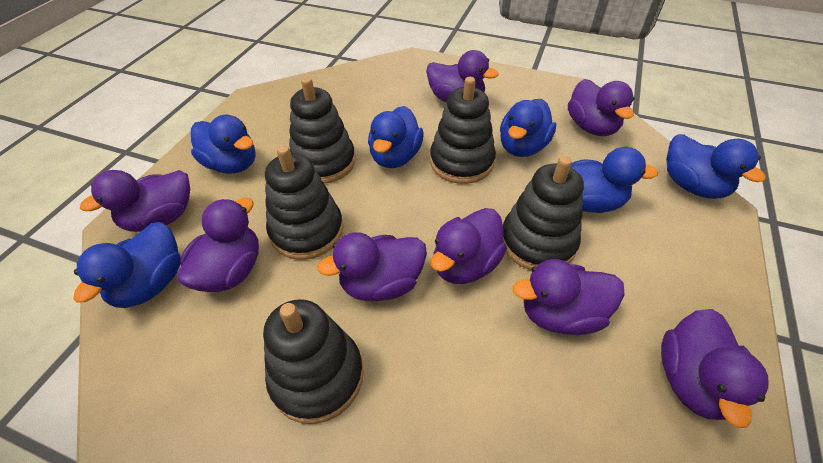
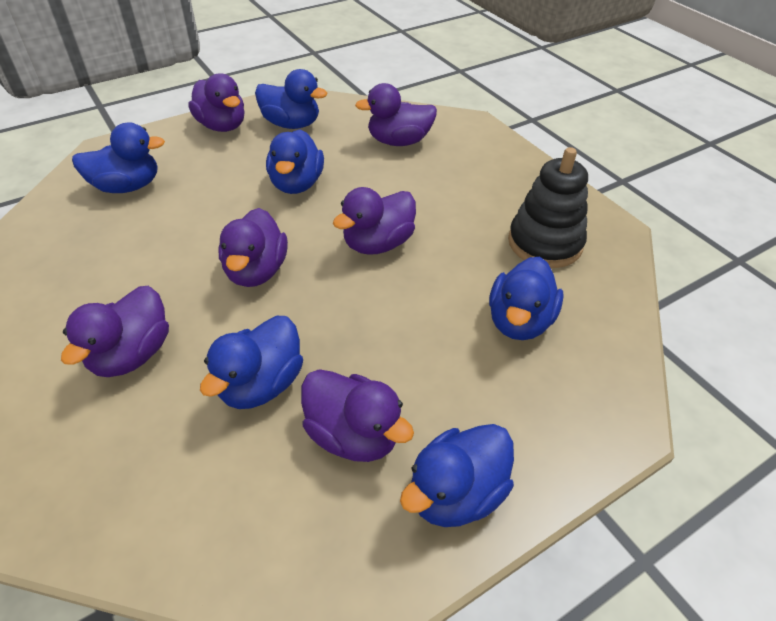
black stacking toy: 5 -> 1
purple duck: 8 -> 6

